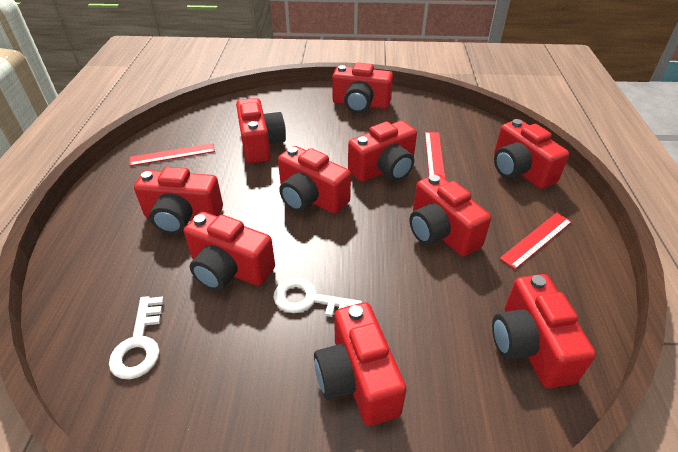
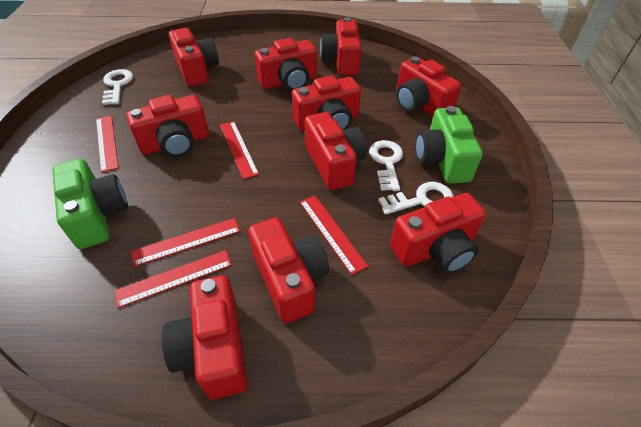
green camera: 0 -> 2
red ruler: 3 -> 5
white key: 2 -> 3

